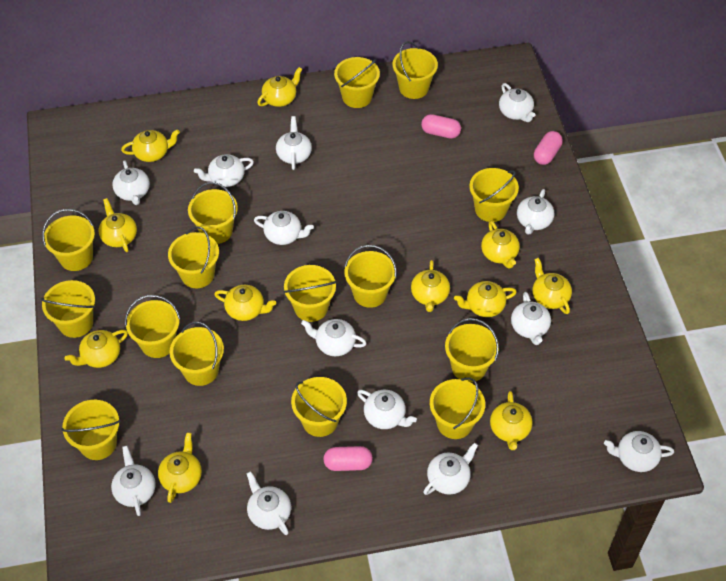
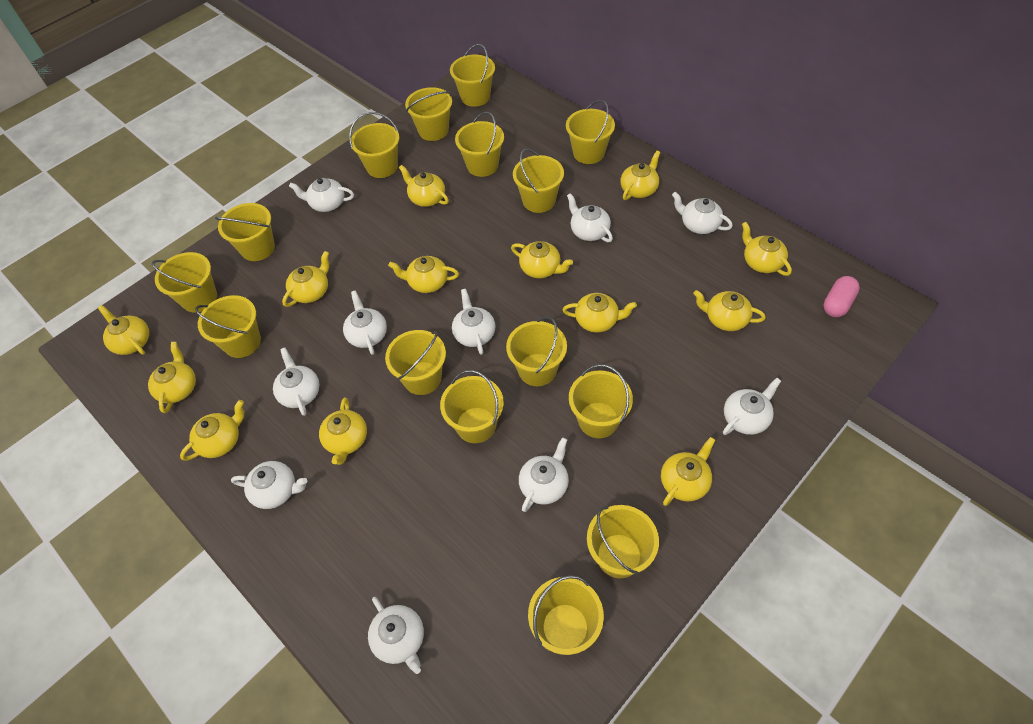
pink capsule: 3 -> 1
white teapot: 13 -> 10
yellow teapot: 11 -> 13

